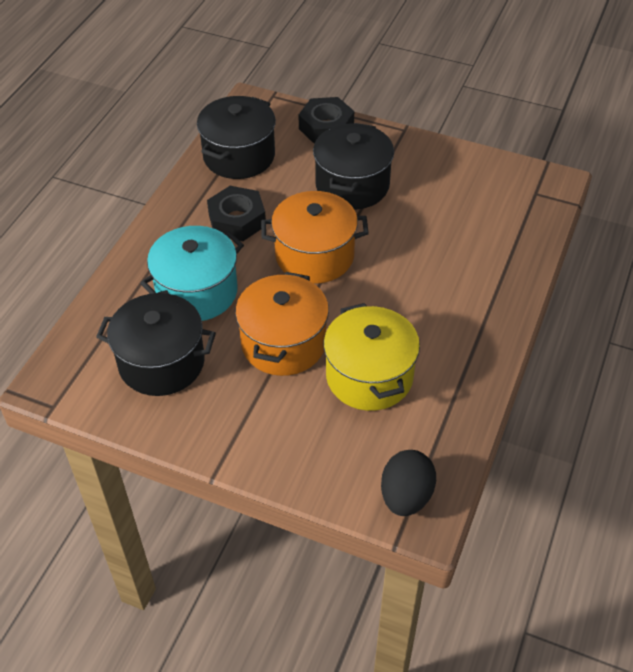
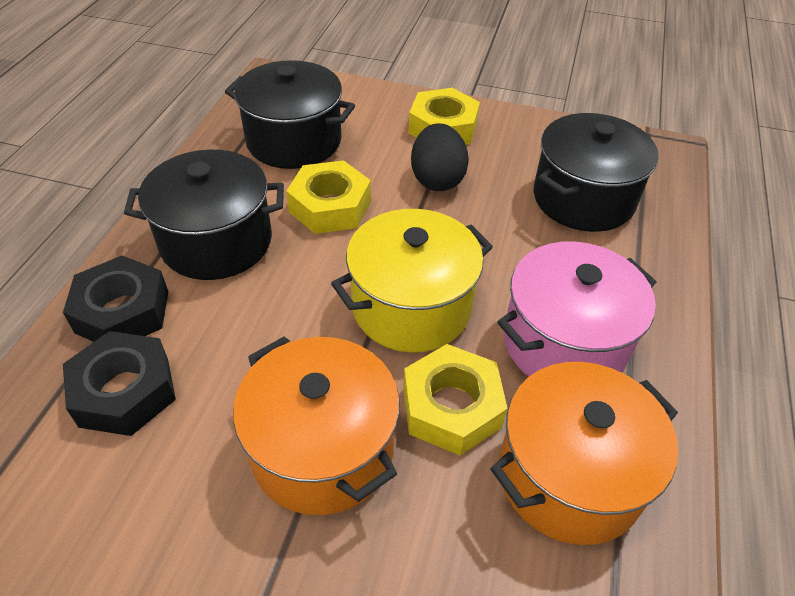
pink pot: 0 -> 1
turquoise pot: 1 -> 0
yellow nut: 0 -> 3

